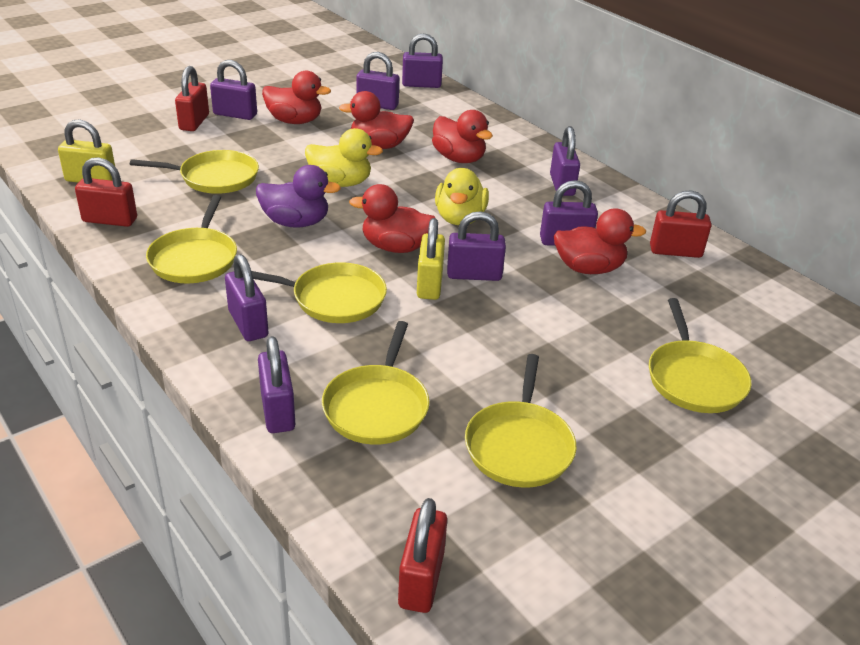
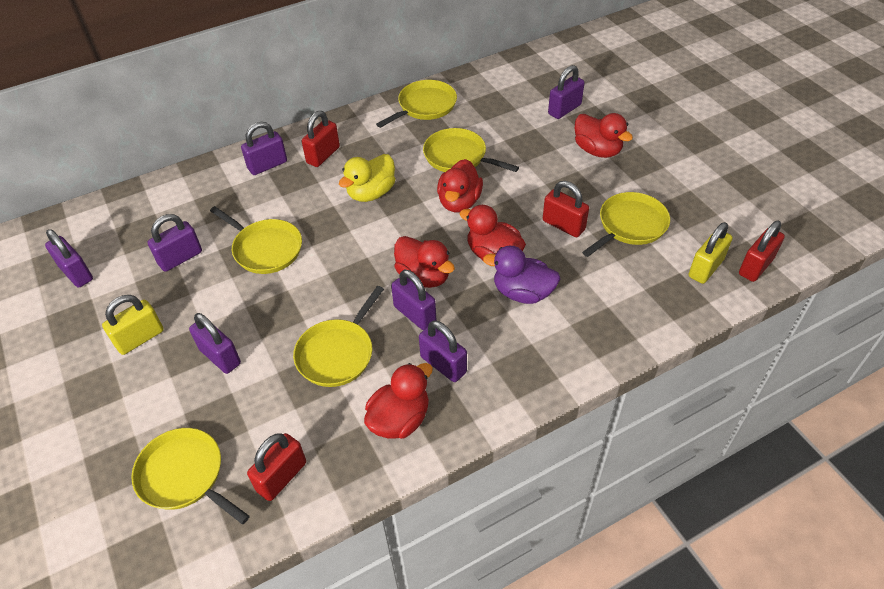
purple padlock: 8 -> 7
yellow duck: 2 -> 1

